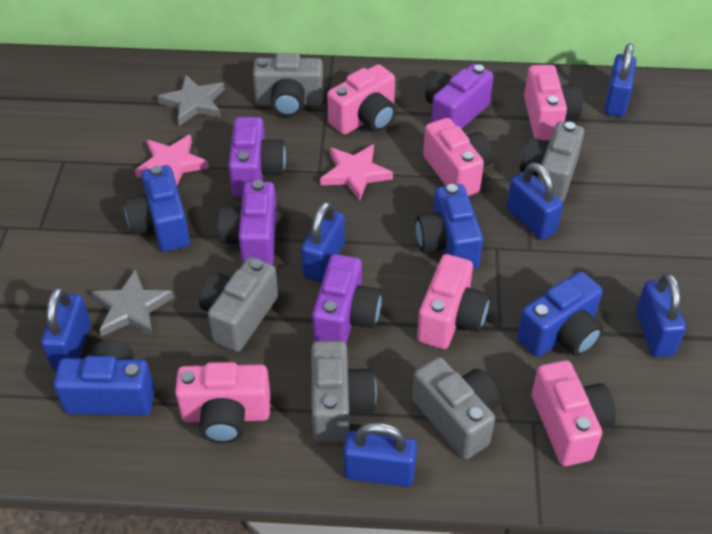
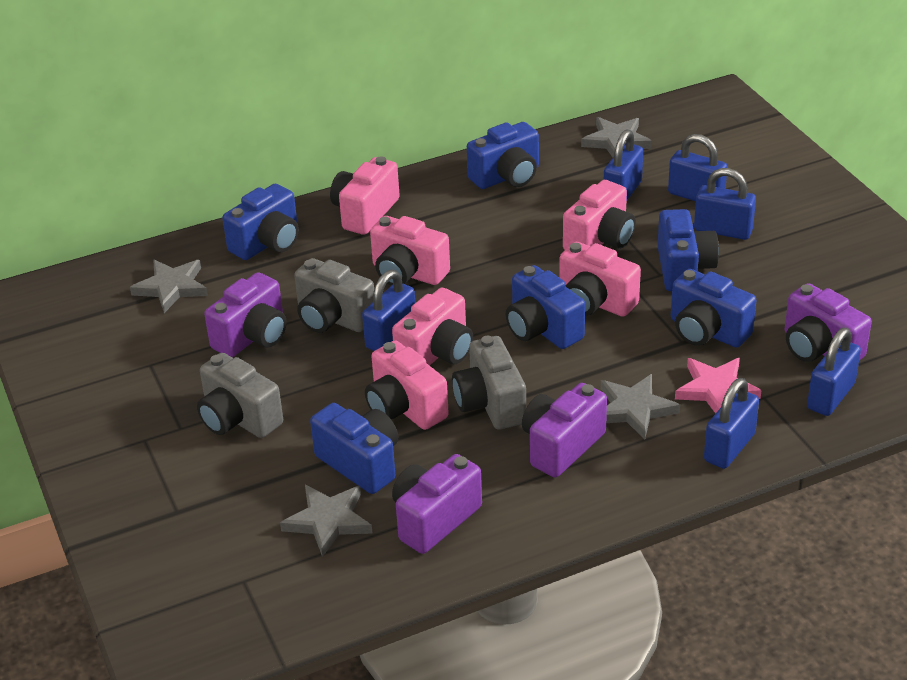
blue camera: 4 -> 6
grey camera: 5 -> 3
grey star: 2 -> 4
pink star: 2 -> 1

